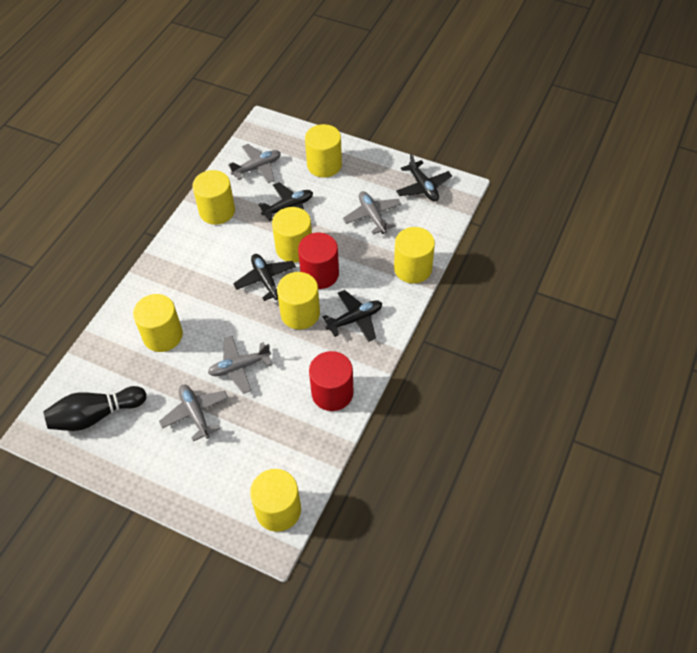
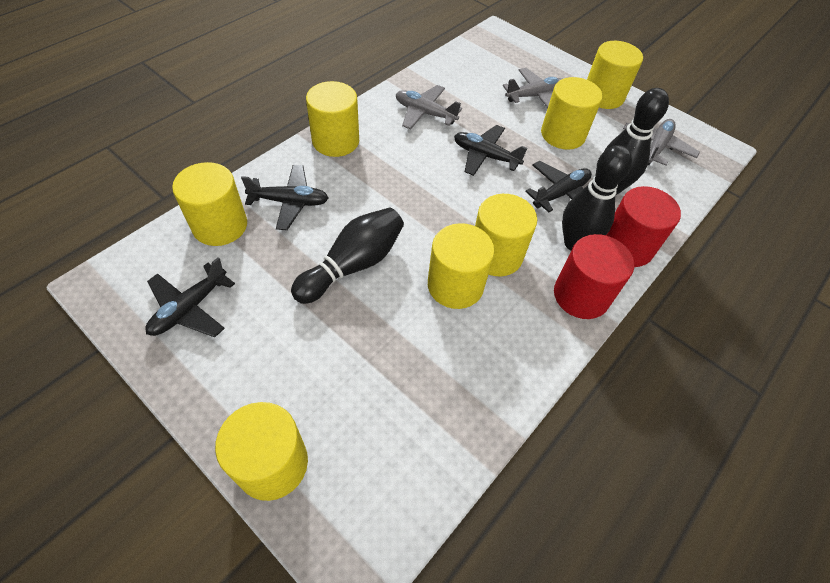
black bowling pin: 1 -> 3
grey plane: 4 -> 3

